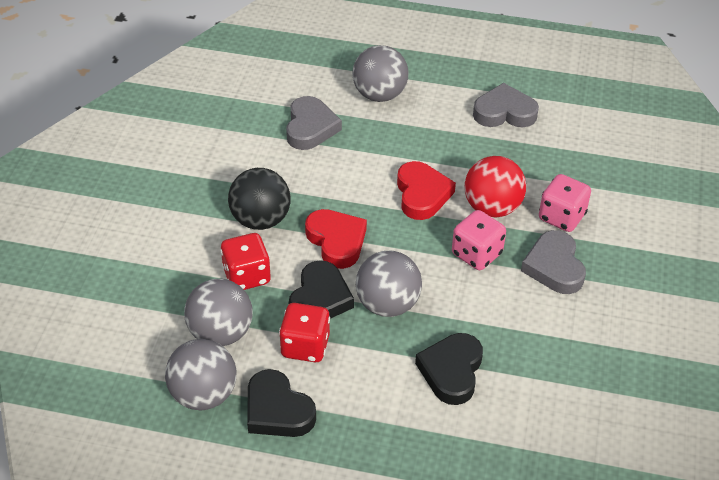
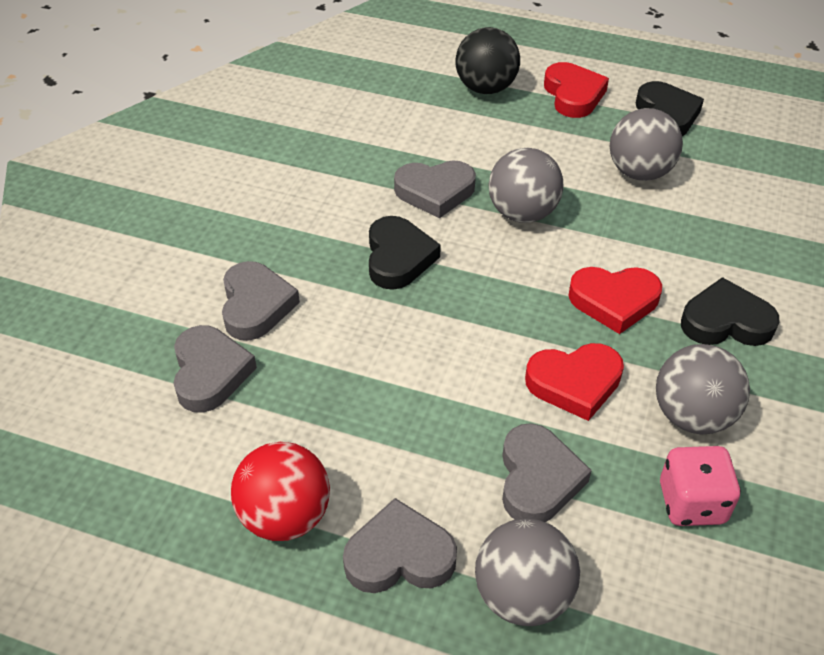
grey heart: 3 -> 5
pink dice: 2 -> 1
red dice: 2 -> 0
red heart: 2 -> 3

